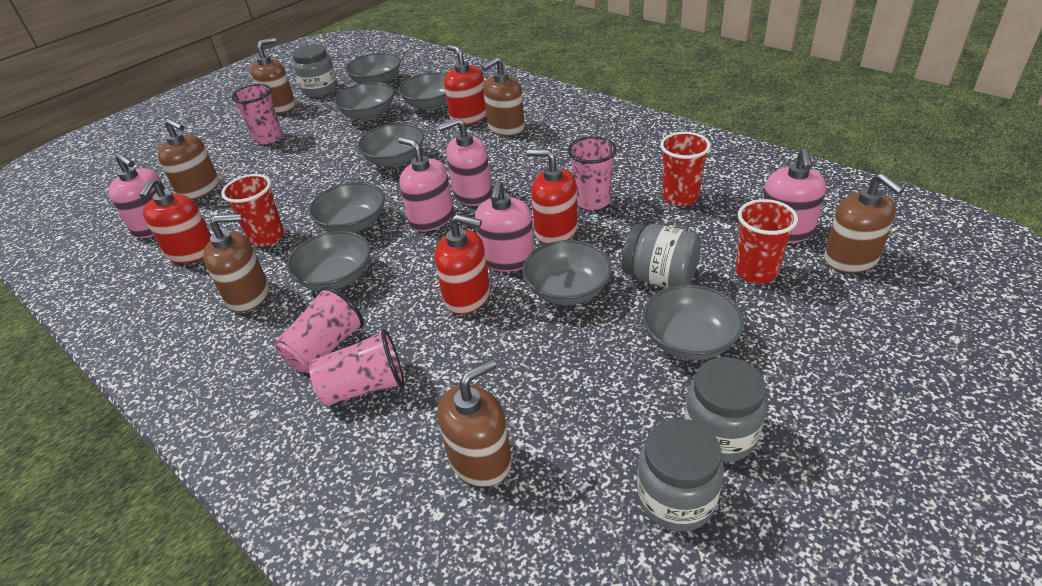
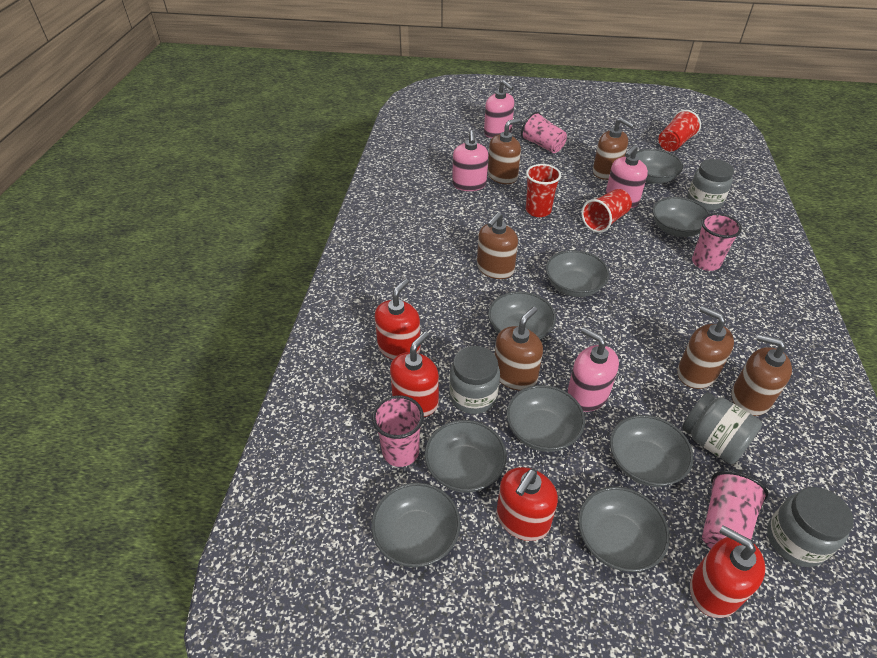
grey bowl: 8 -> 9
pink soap dispenser: 5 -> 4

